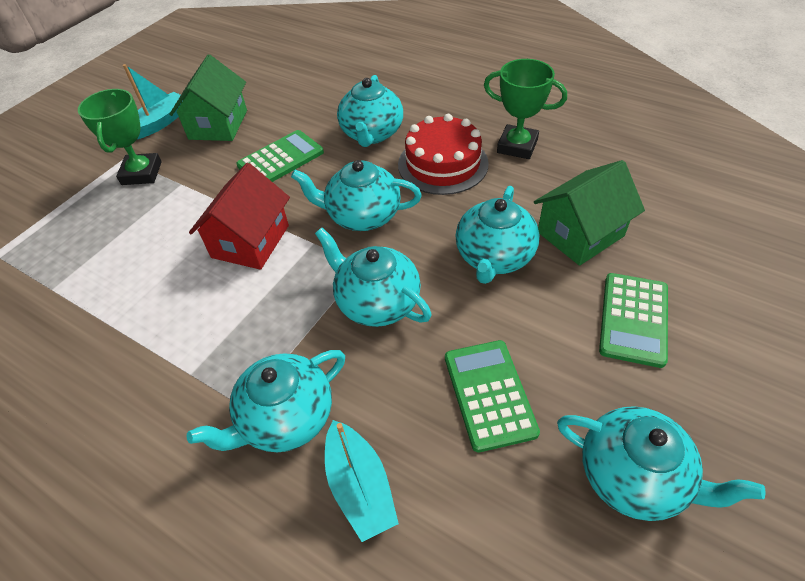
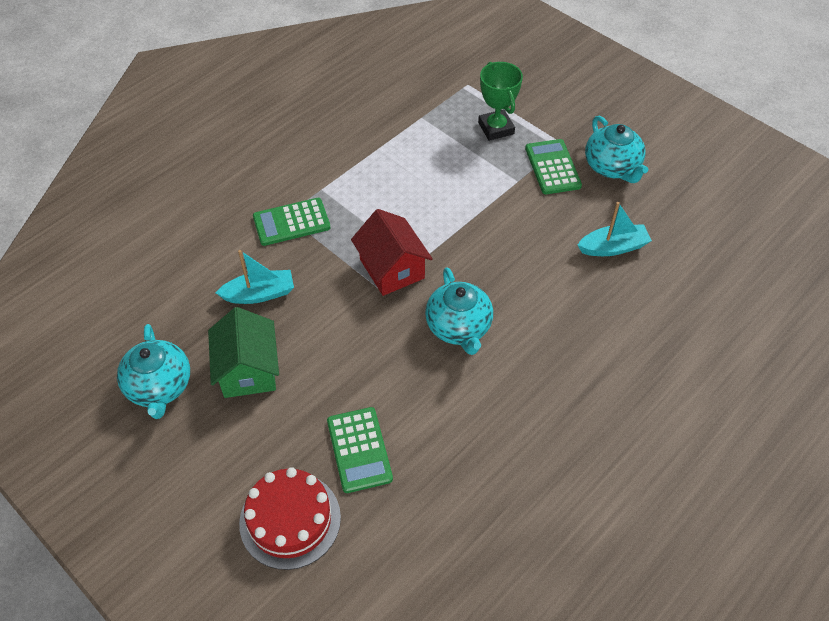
green house: 2 -> 1
green trophy: 2 -> 1
turquoise teapot: 6 -> 3

